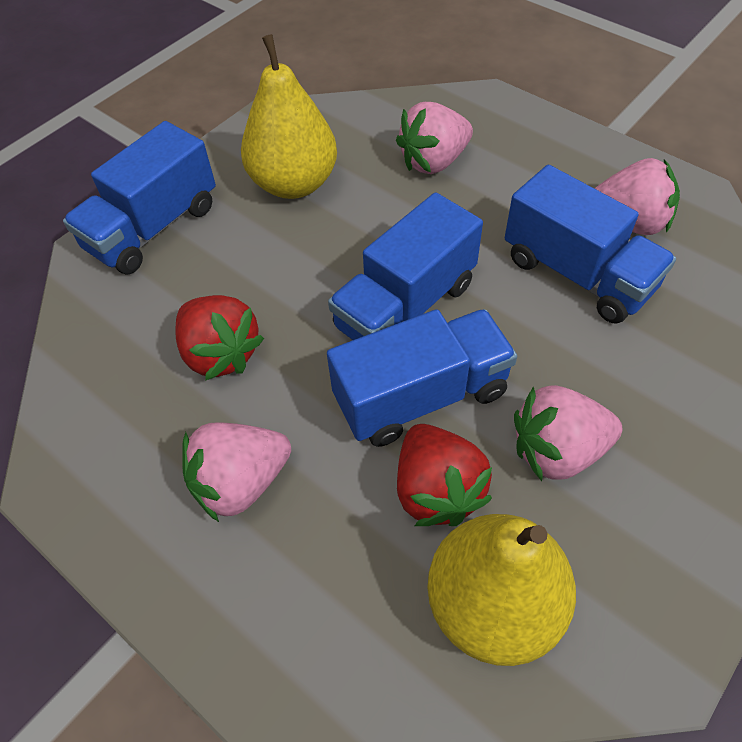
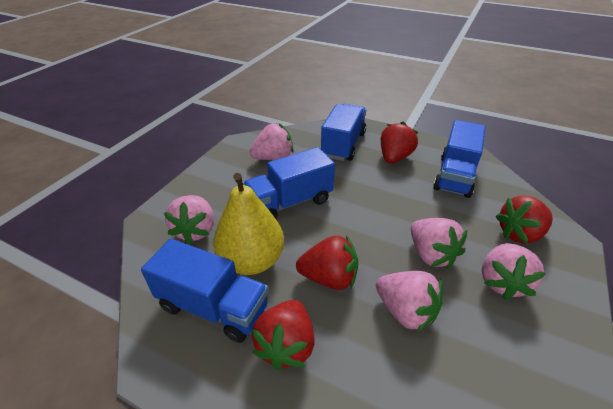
pink strawberry: 4 -> 5
red strawberry: 2 -> 4
yellow pear: 2 -> 1

